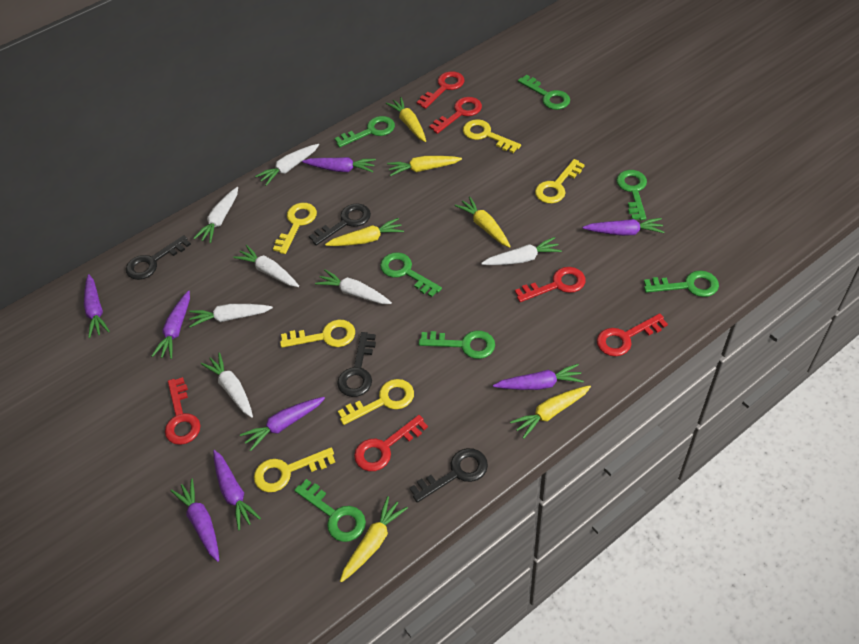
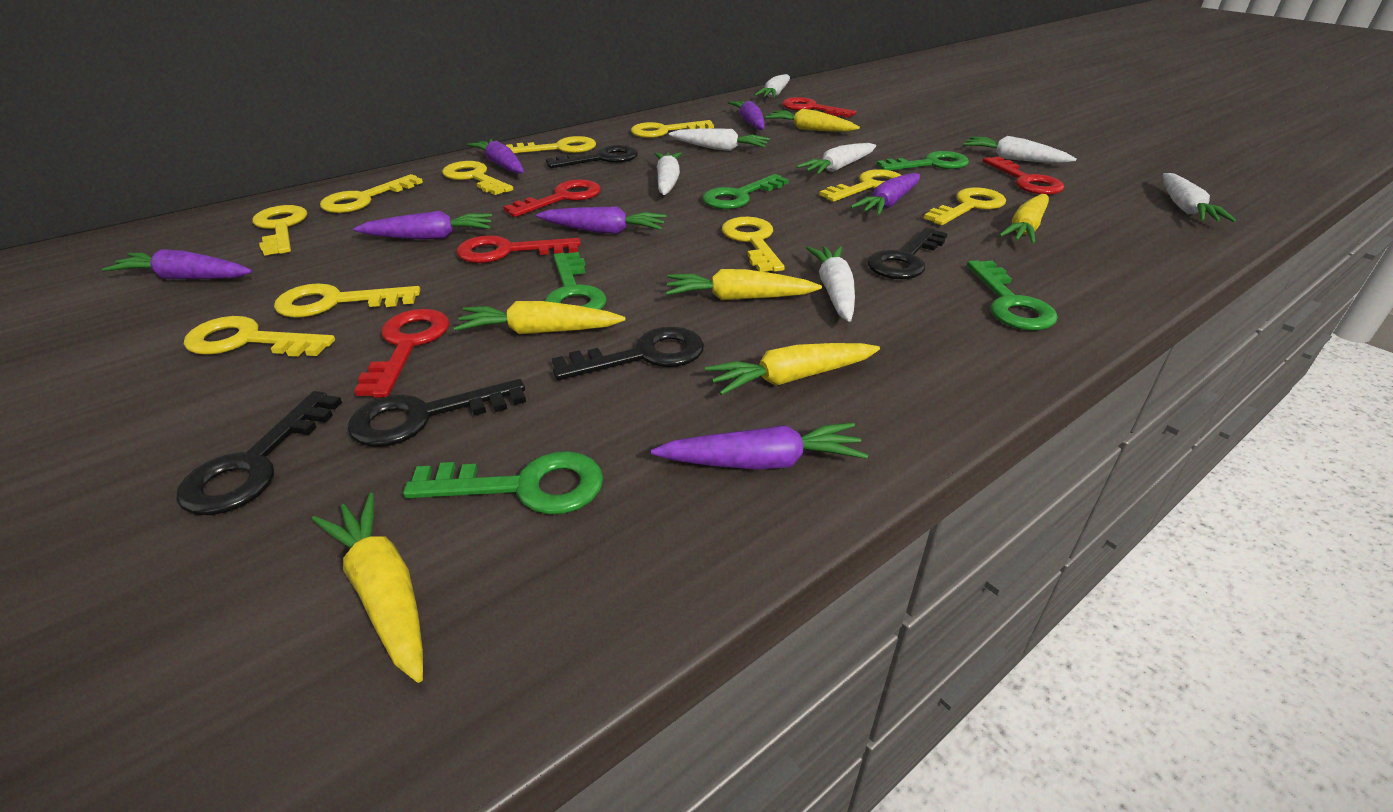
black key: 4 -> 5
green key: 7 -> 5
purple carrot: 8 -> 7
red key: 6 -> 5
yellow key: 6 -> 10

